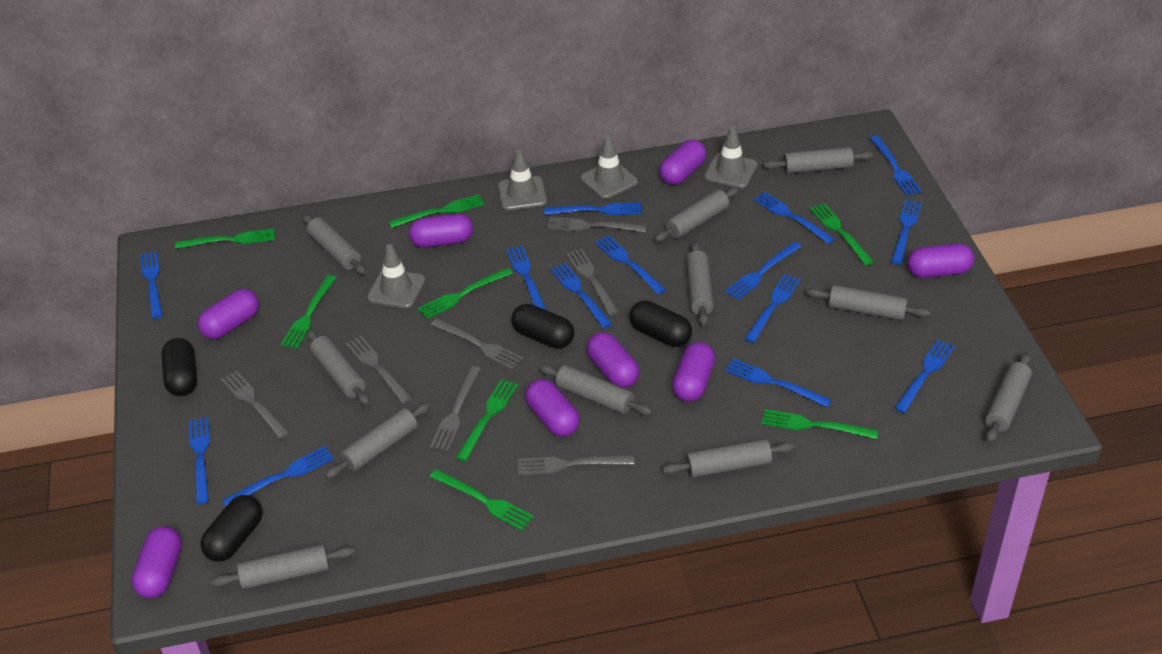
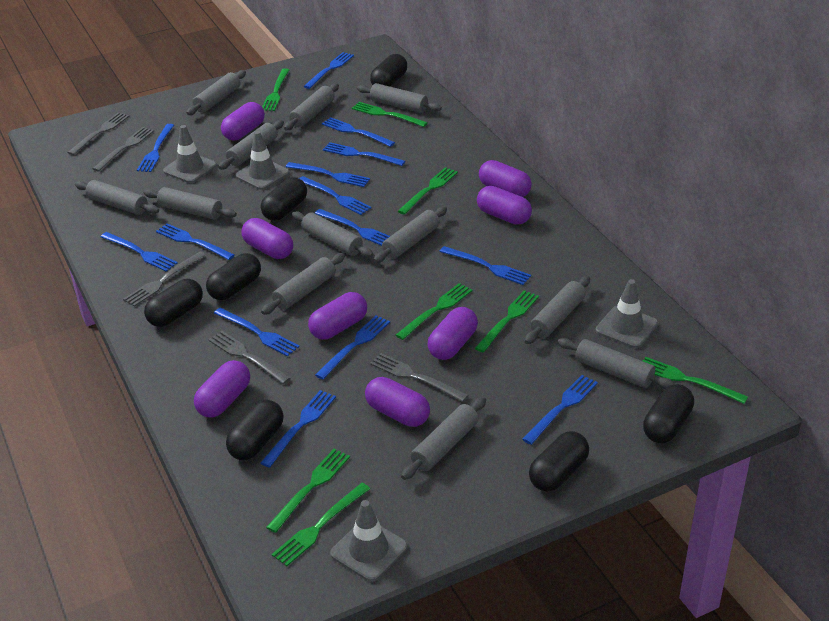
black capsule: 4 -> 7
grey fork: 7 -> 5
grey rolling pin: 11 -> 12

